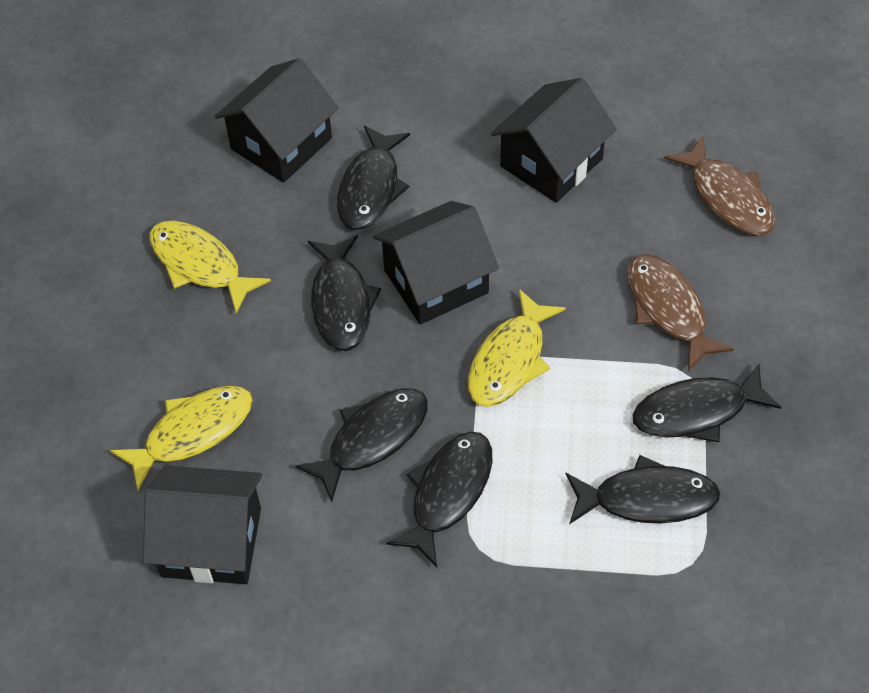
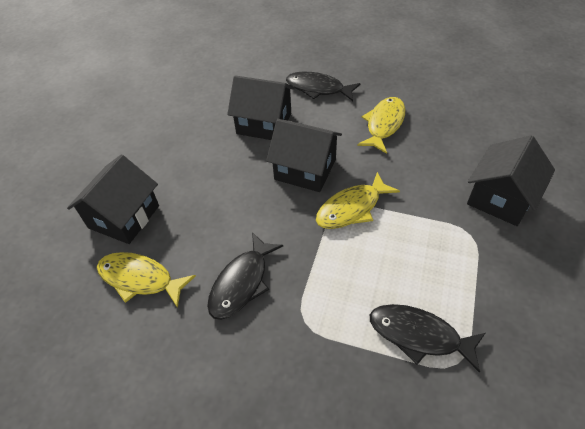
black fish: 6 -> 3
brown fish: 2 -> 0

